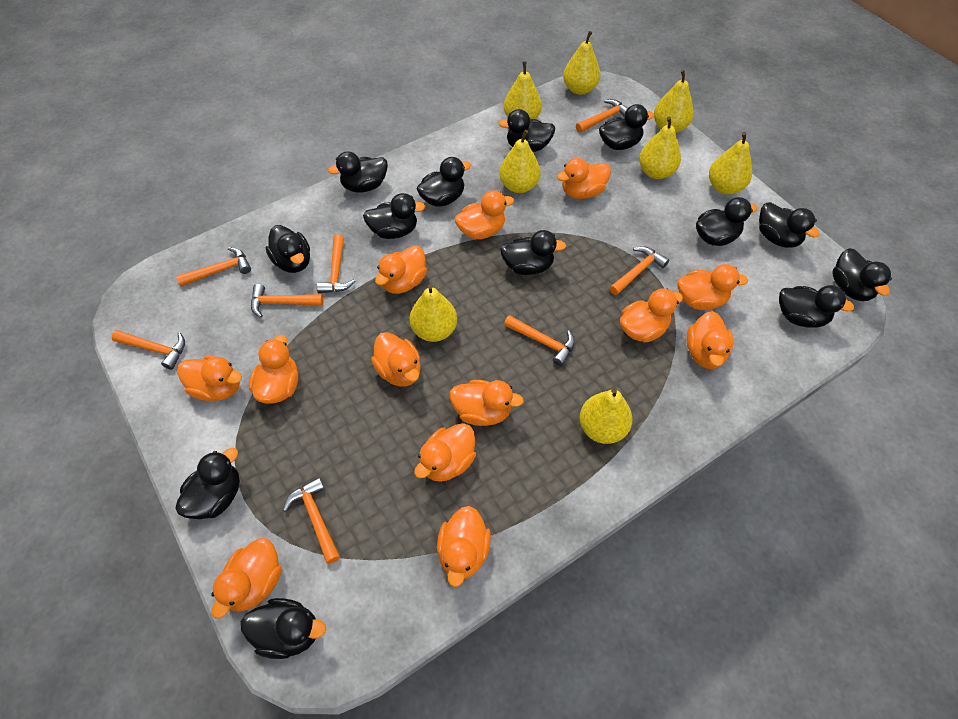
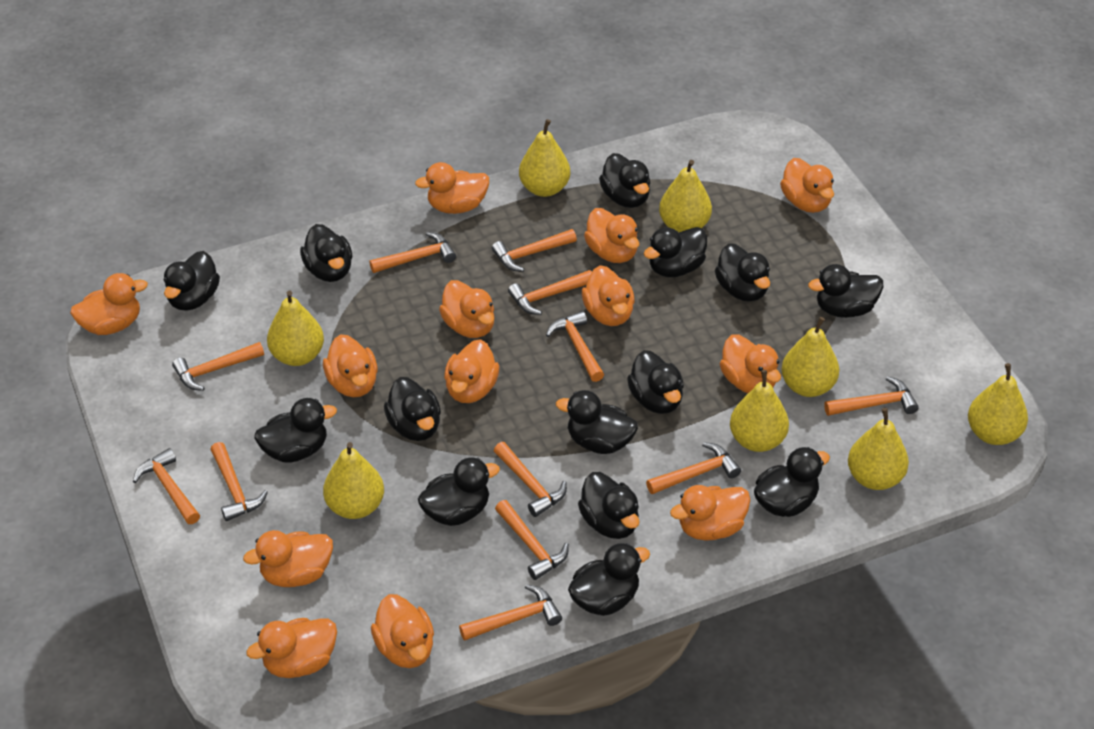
black duck: 13 -> 14
orange hammer: 8 -> 12

